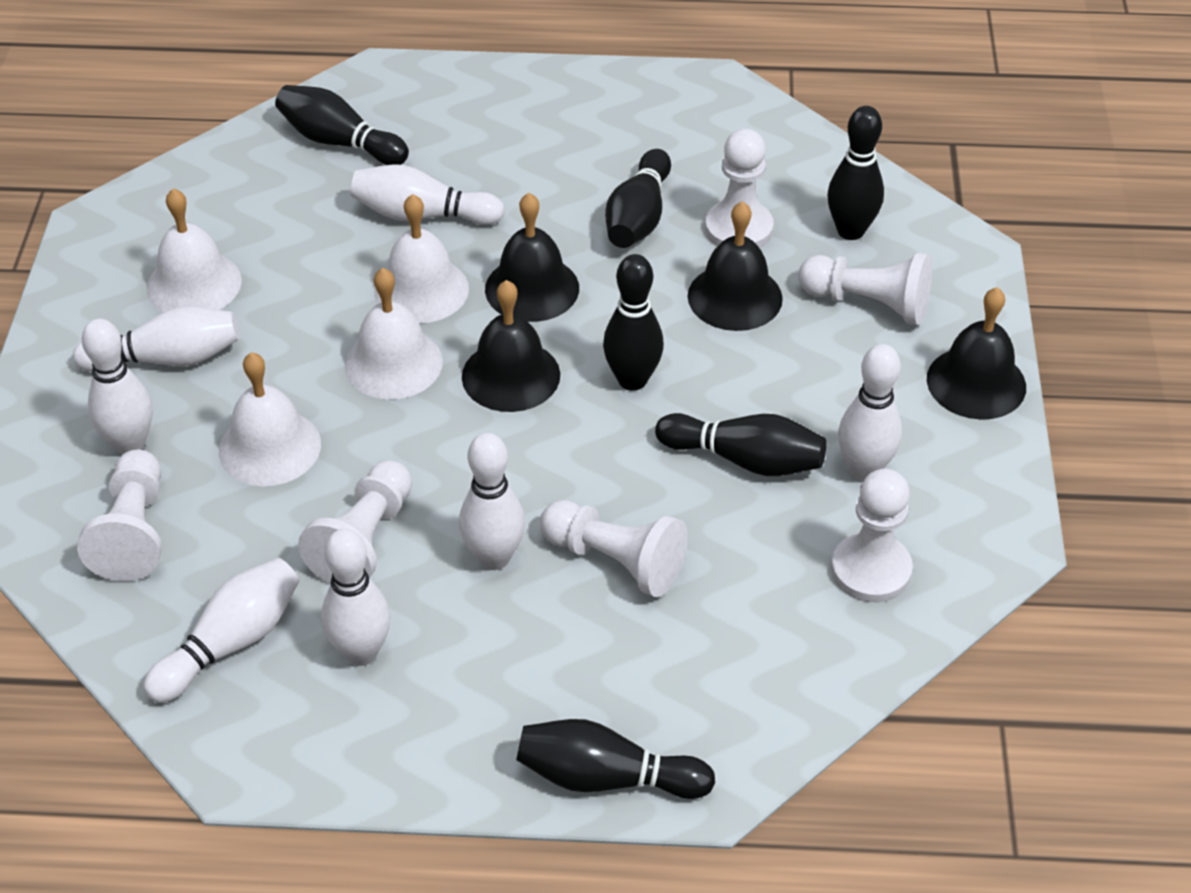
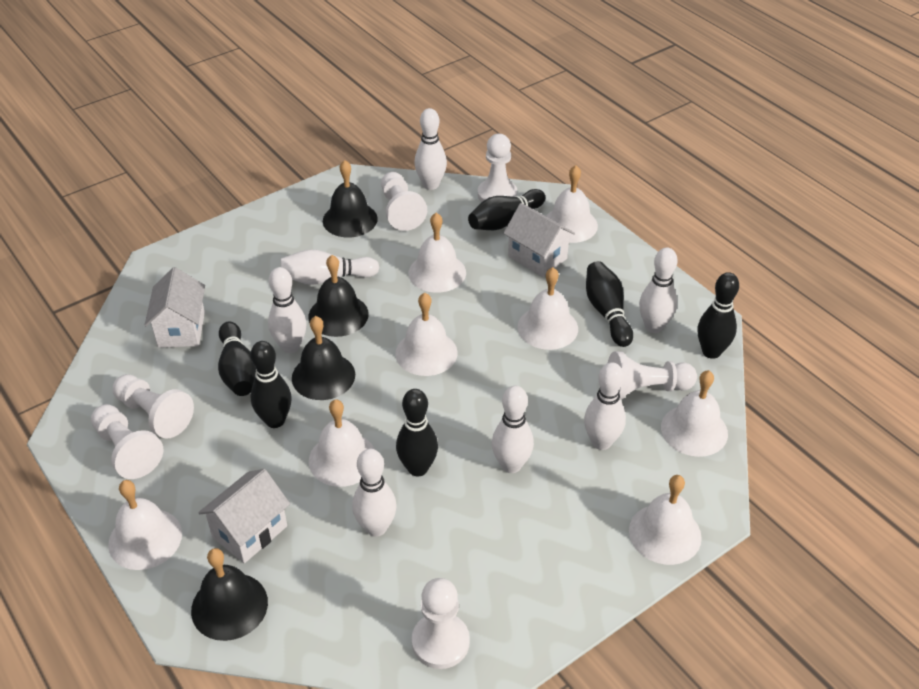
white bell: 4 -> 8
white house: 0 -> 3

